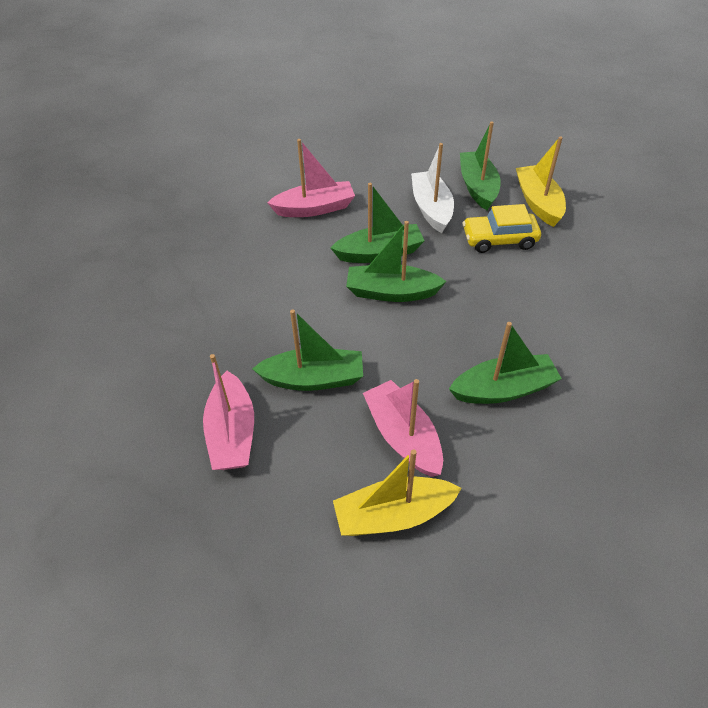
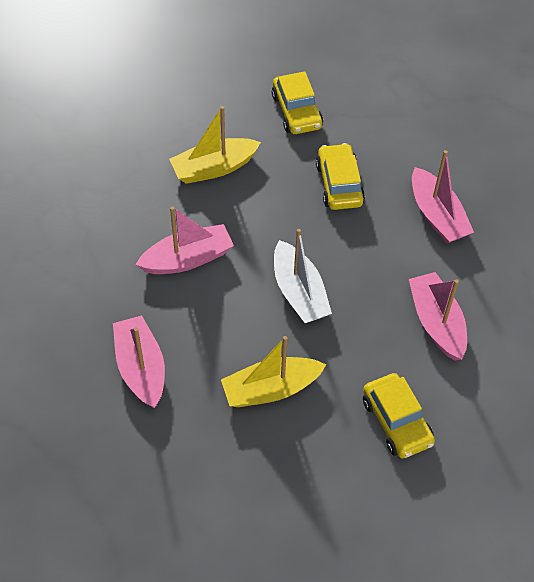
green boat: 5 -> 0
pink boat: 3 -> 4
yellow car: 1 -> 3

